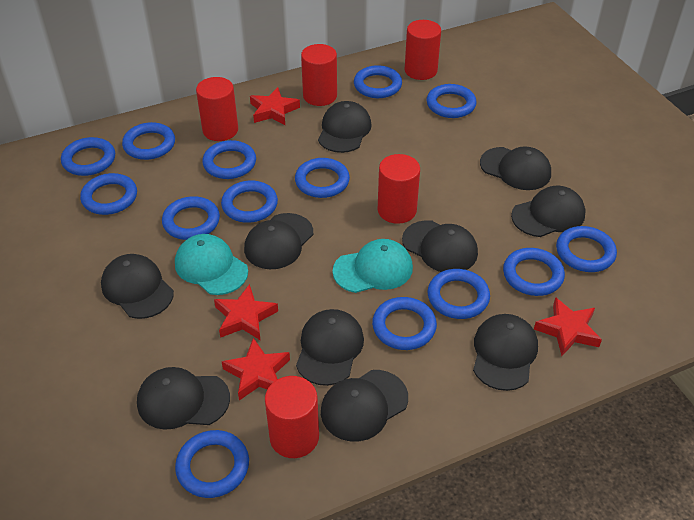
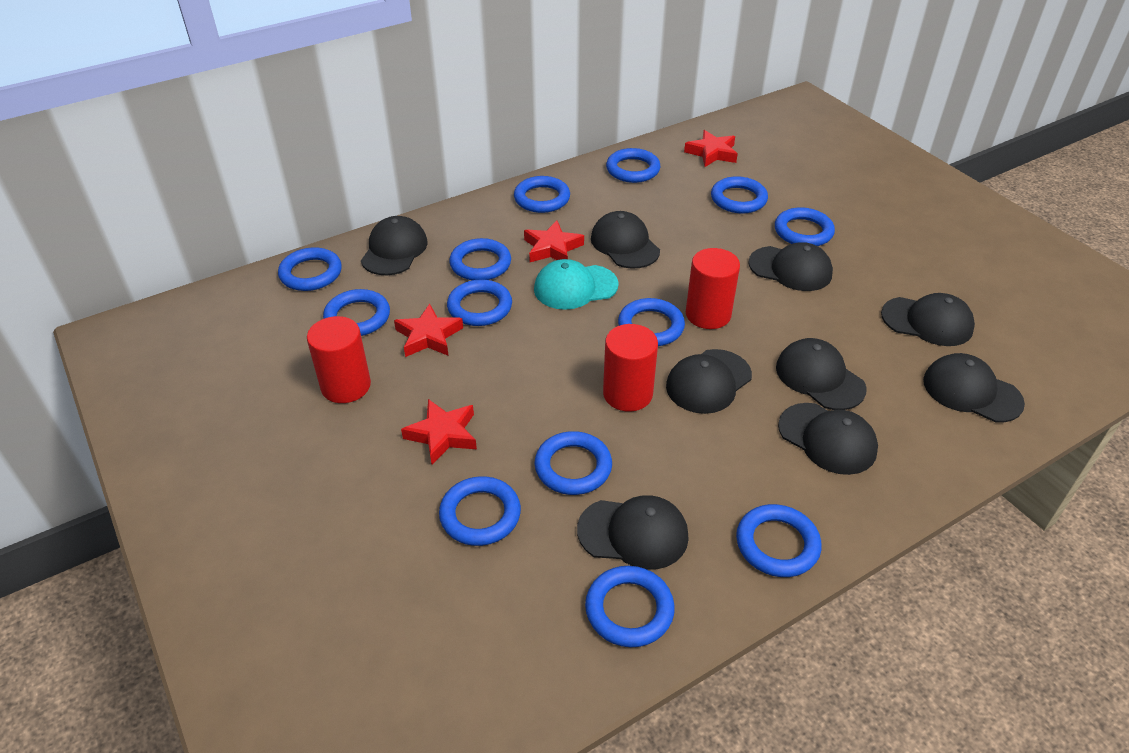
black cap: 10 -> 9
blue ring: 14 -> 13
red cylinder: 5 -> 3
turquoise cap: 2 -> 1

